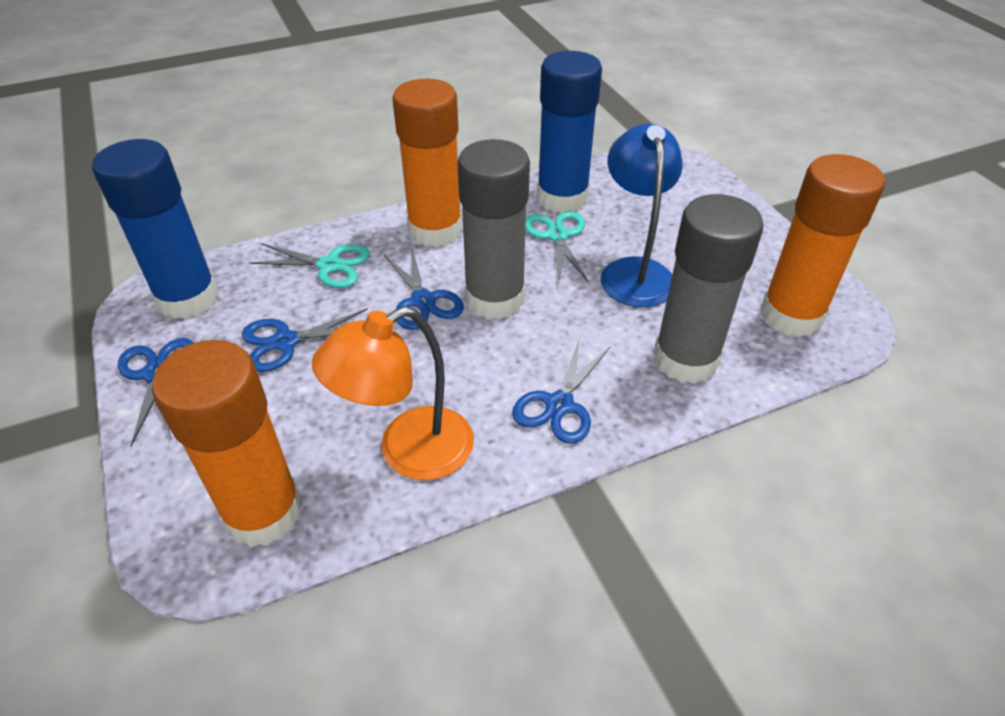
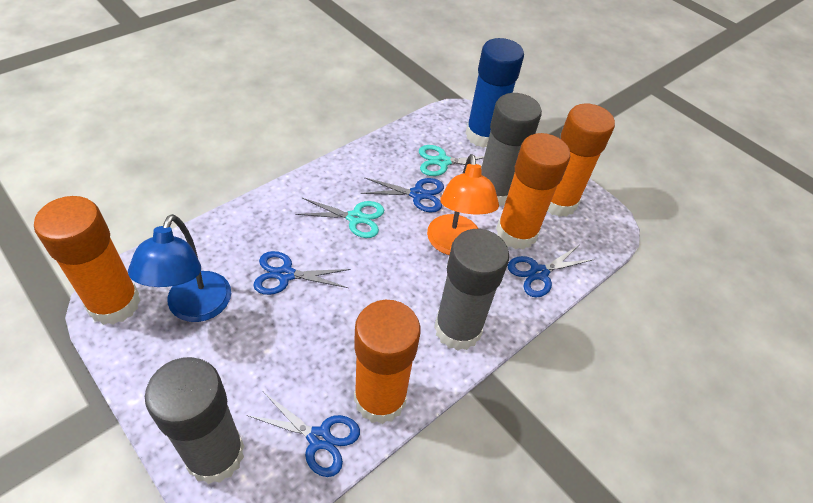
blue glue stick: 2 -> 1
grey glue stick: 2 -> 3
orange glue stick: 3 -> 4

